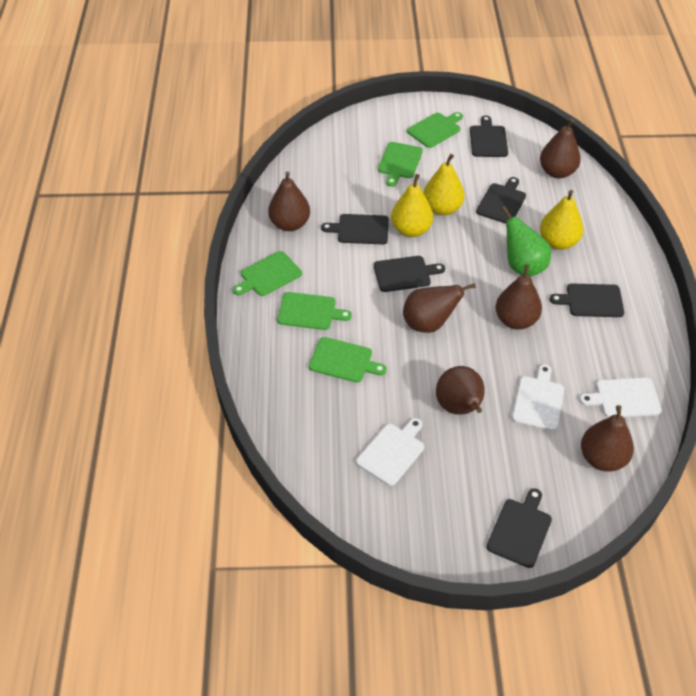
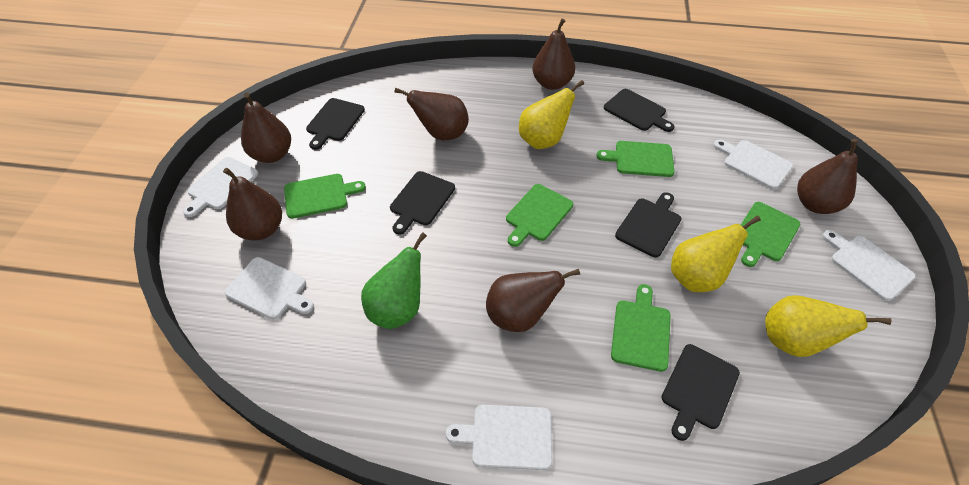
black cutting board: 6 -> 5
white cutting board: 3 -> 5

